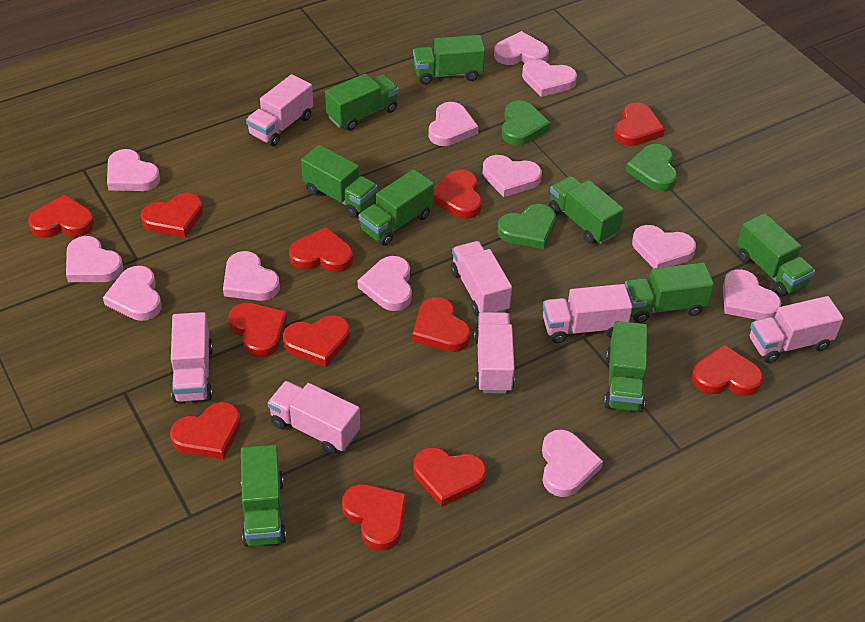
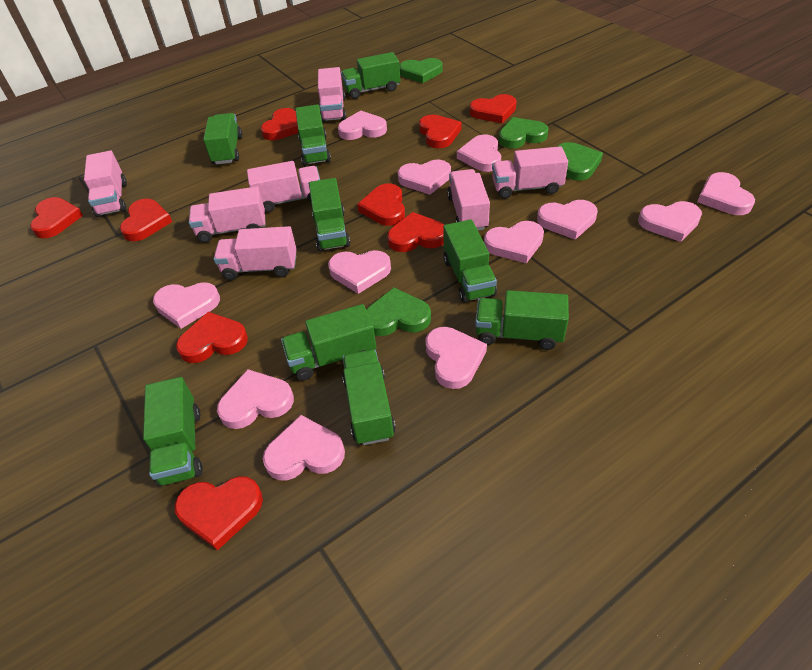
green heart: 3 -> 4
red heart: 12 -> 9

